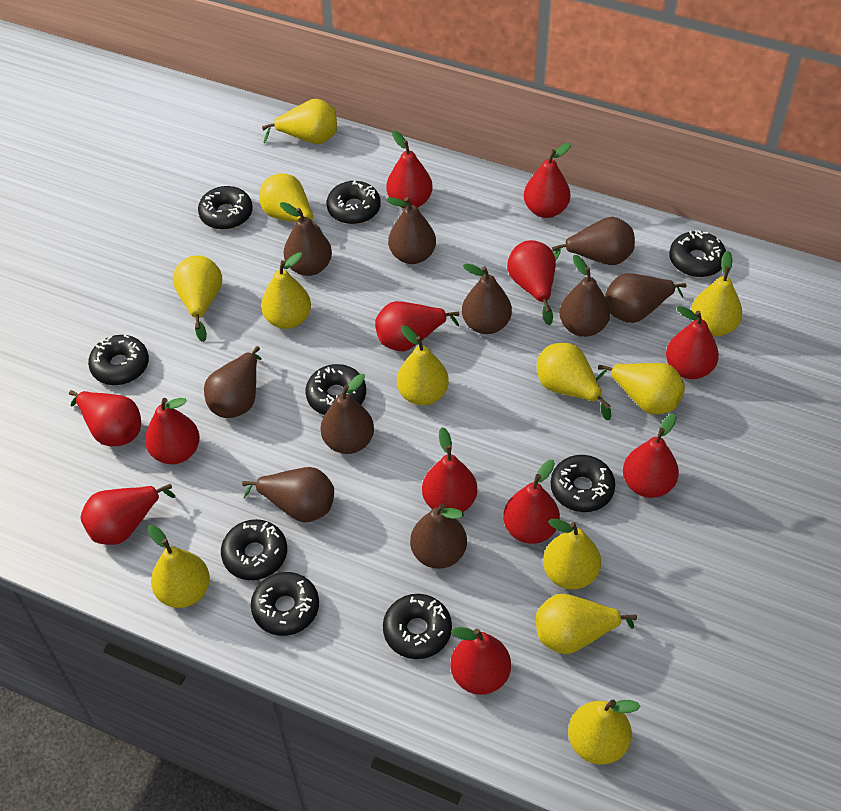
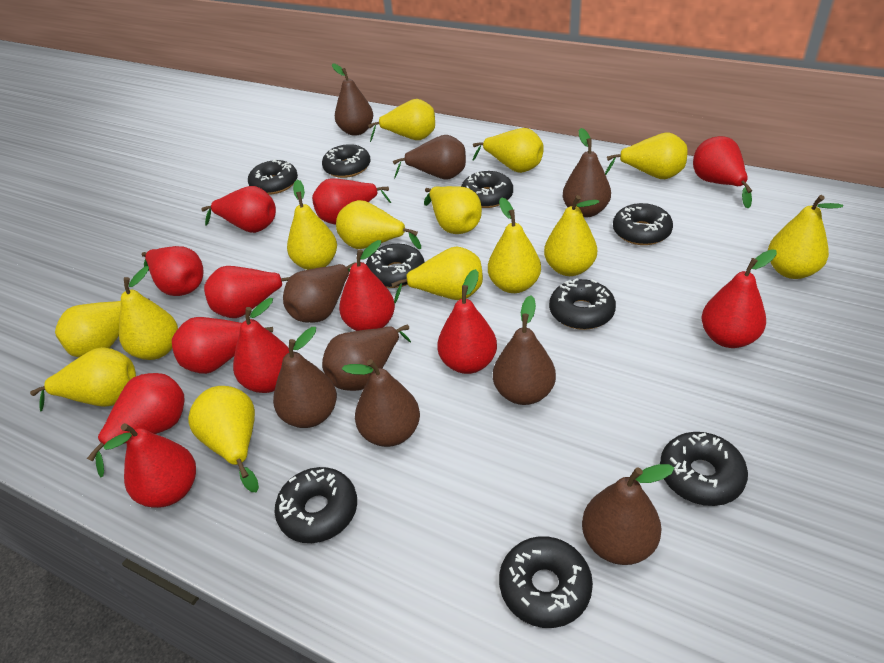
brown pear: 10 -> 9
yellow pear: 12 -> 14

